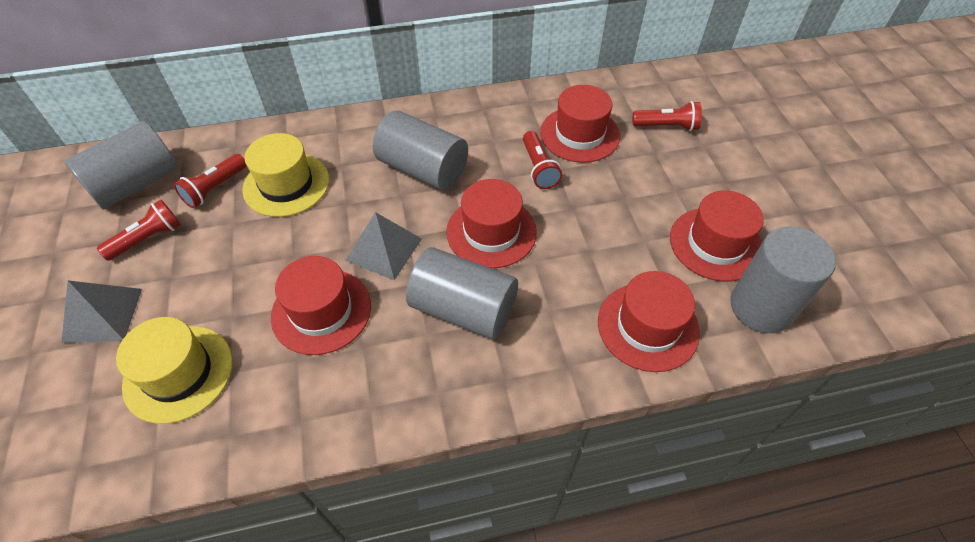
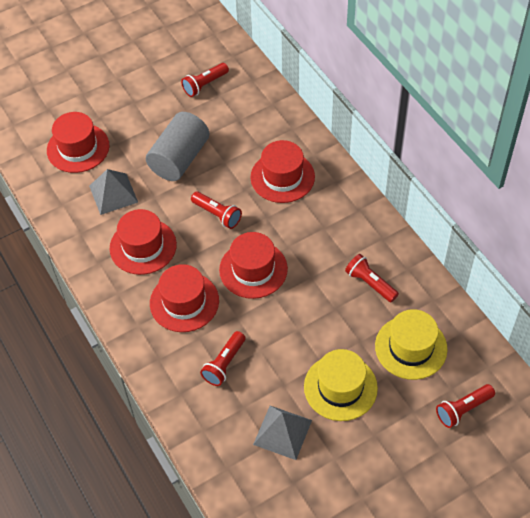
grey cylinder: 4 -> 1
red flashlight: 4 -> 5

